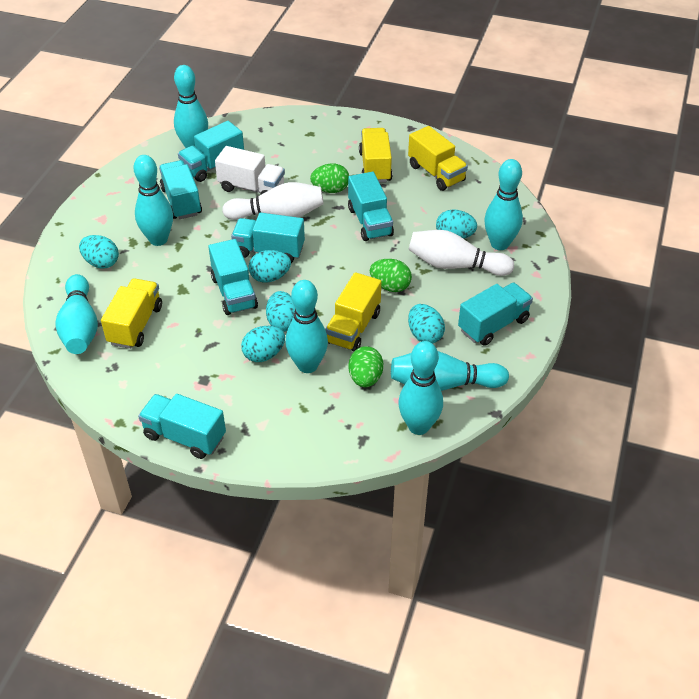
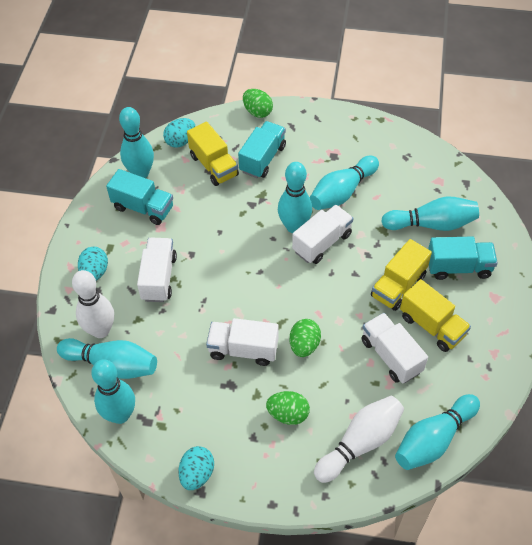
turquoise egg: 6 -> 3
turquoise truck: 7 -> 3
white truck: 1 -> 4
yellow truck: 4 -> 3

